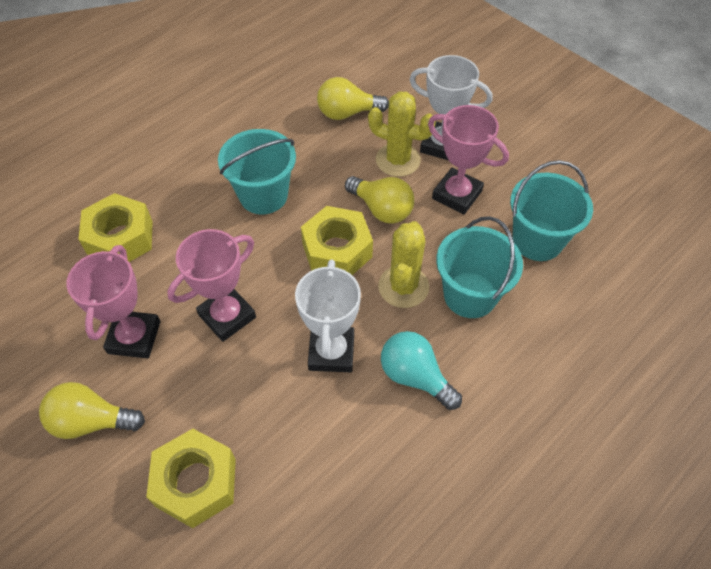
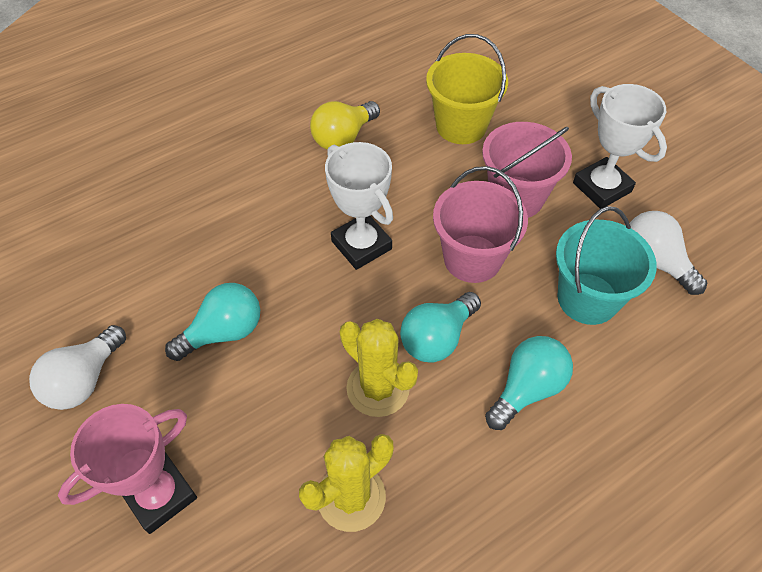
pink bucket: 0 -> 2
pink trophy: 3 -> 1
turquoise bucket: 3 -> 1
turquoise light bulb: 1 -> 3
white light bulb: 0 -> 2
yellow bucket: 0 -> 1
yellow light bulb: 3 -> 1
yellow nut: 3 -> 0

